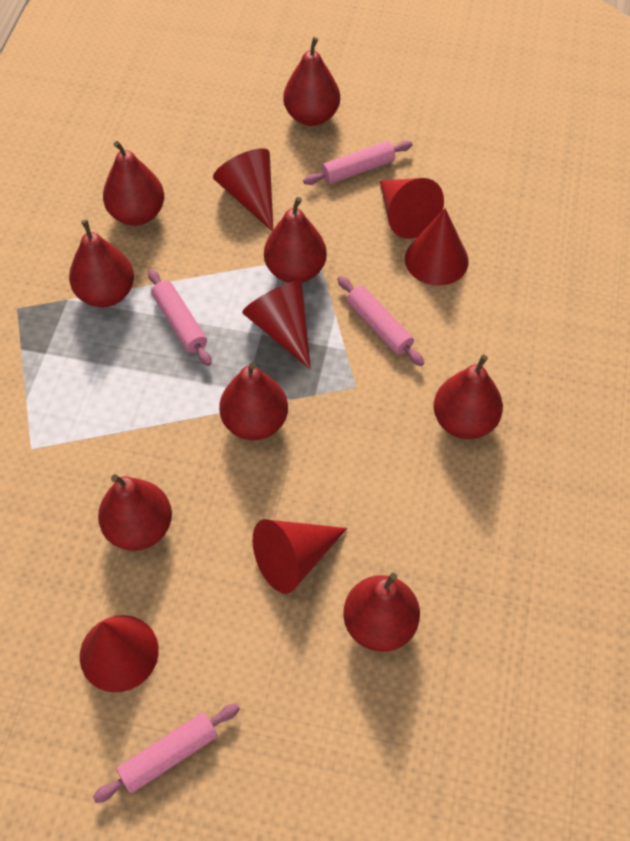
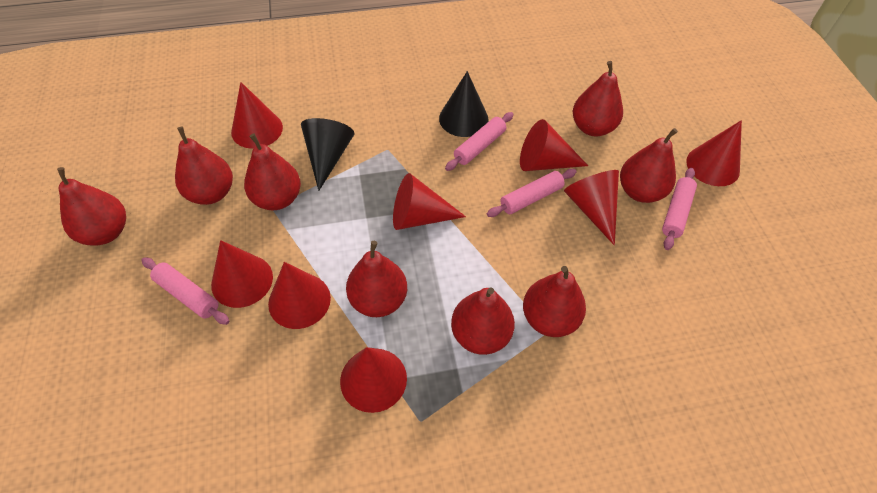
black cone: 0 -> 2
red cone: 6 -> 8

